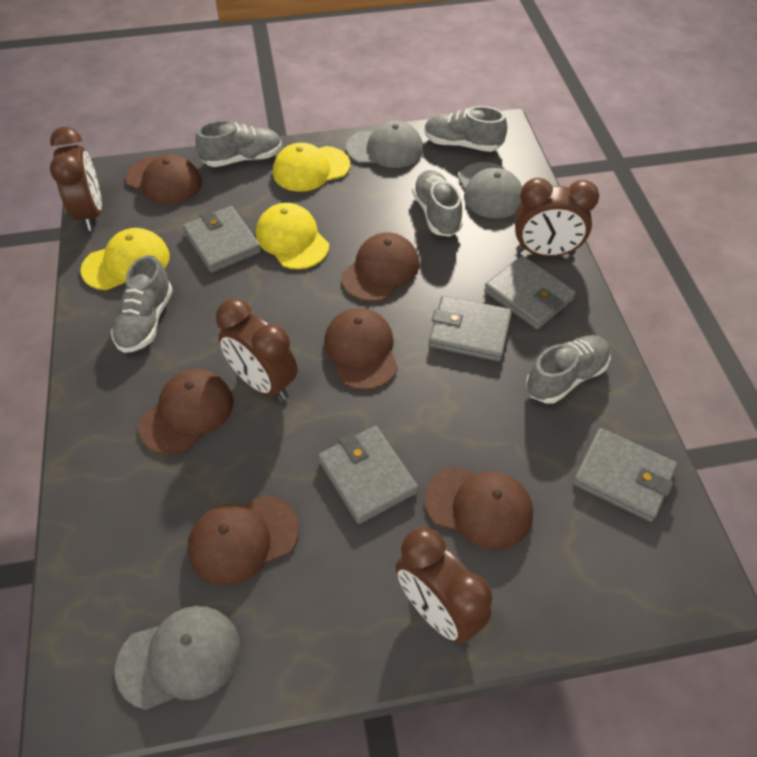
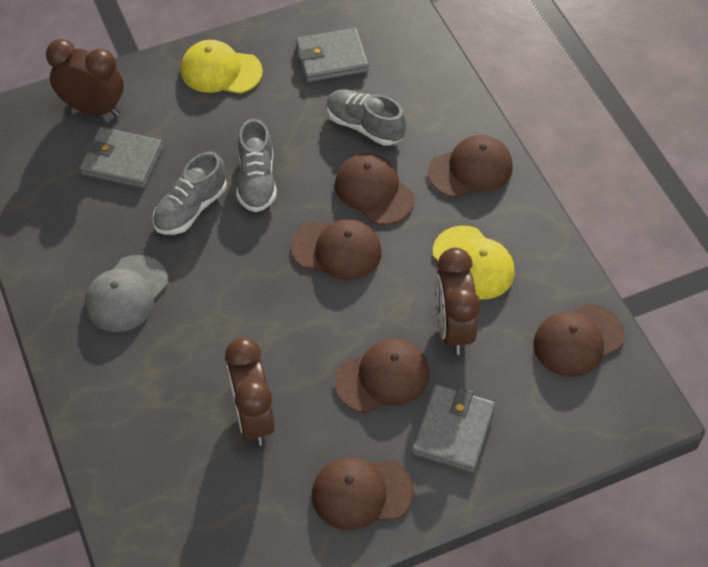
brown clock: 4 -> 3
grey cap: 3 -> 1
grey shoe: 5 -> 3
grey wallet: 5 -> 3
yellow cap: 3 -> 2

